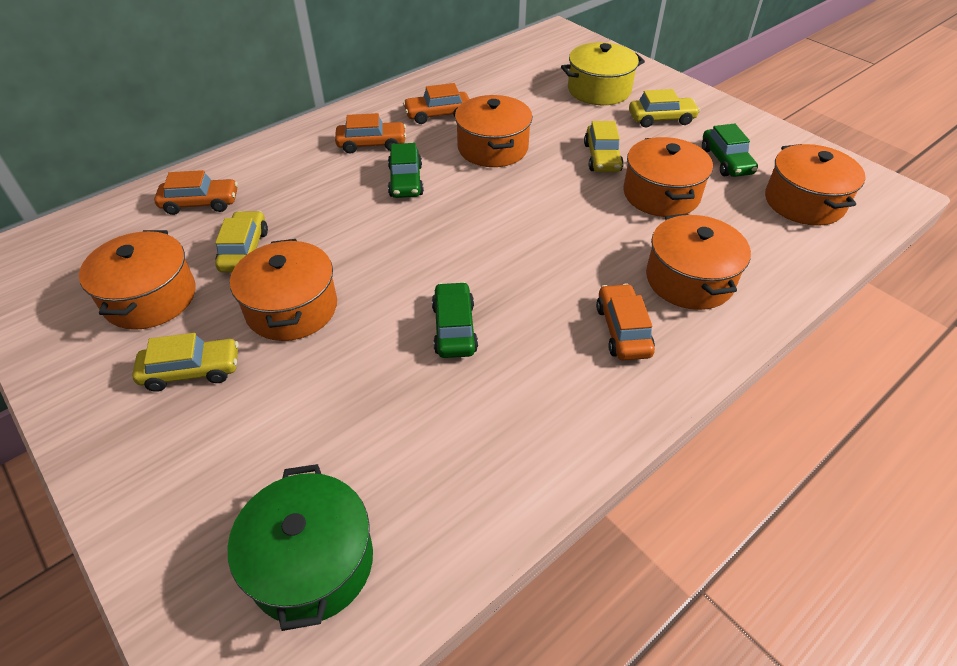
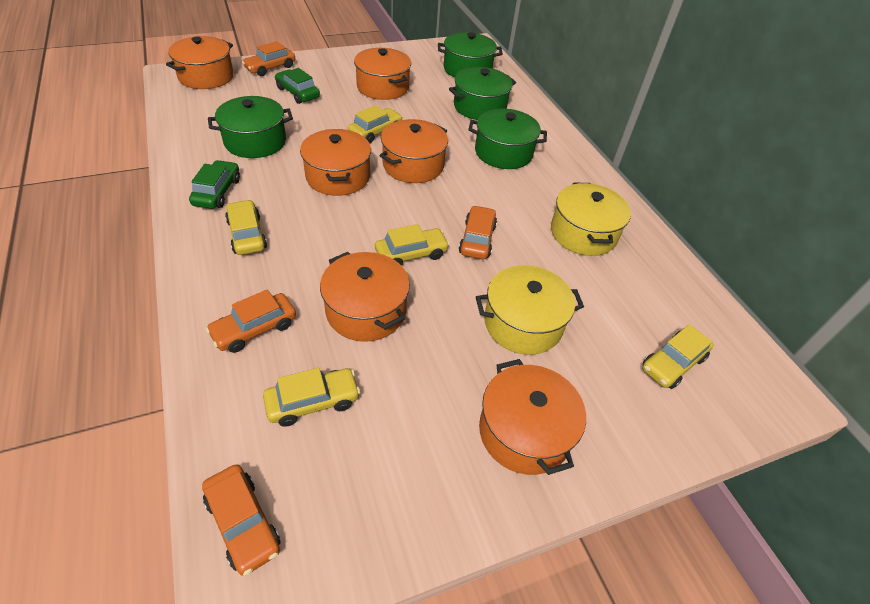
green car: 3 -> 2
green pot: 1 -> 4
yellow car: 4 -> 5
yellow pot: 1 -> 2

